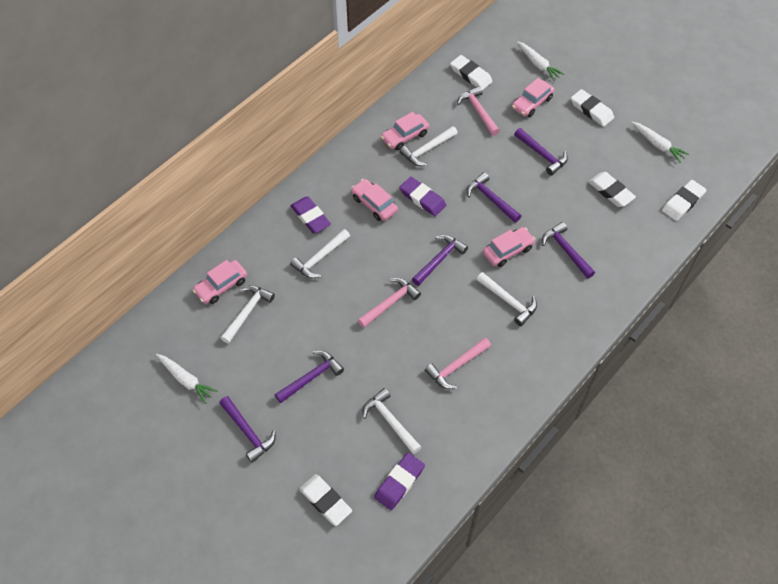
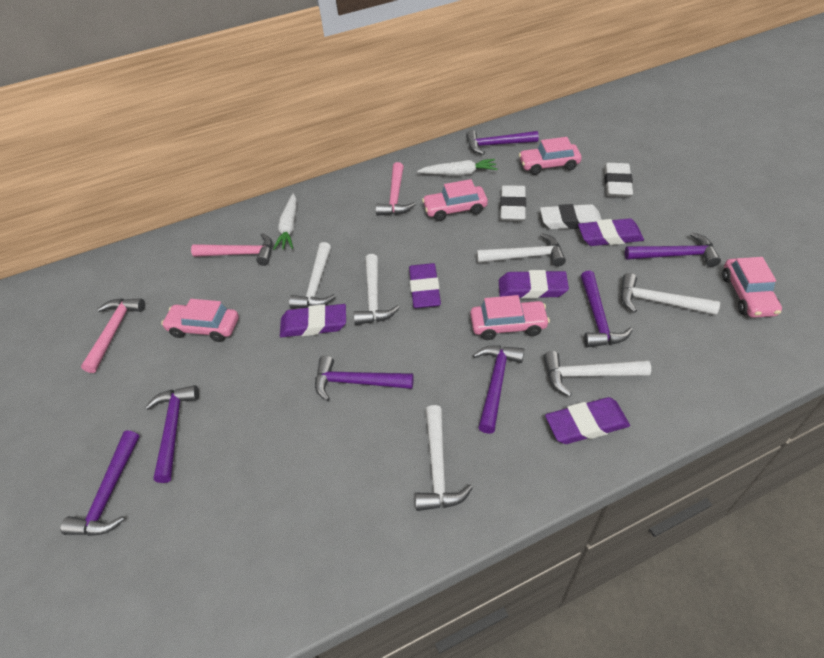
purple eraser: 3 -> 5
purple hammer: 6 -> 7
white carrot: 3 -> 2
white eraser: 5 -> 3
white hammer: 5 -> 6

